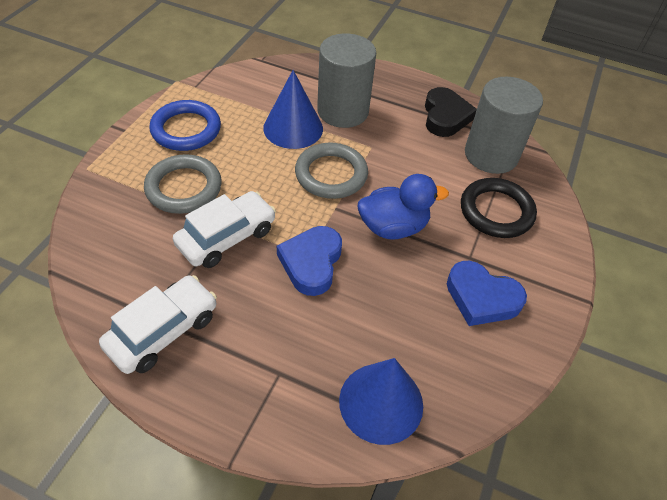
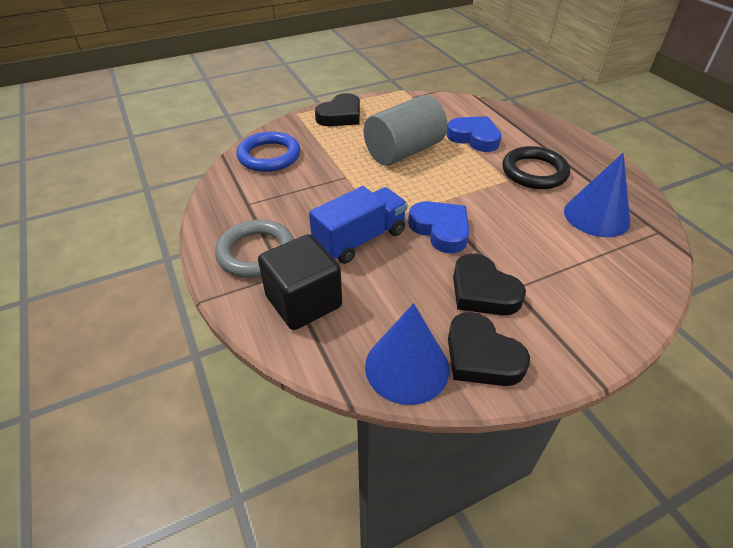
black cube: 0 -> 1
black heart: 1 -> 3
blue duck: 1 -> 0
blue truck: 0 -> 1
grey cylinder: 2 -> 1
grey ring: 2 -> 1
white car: 2 -> 0

